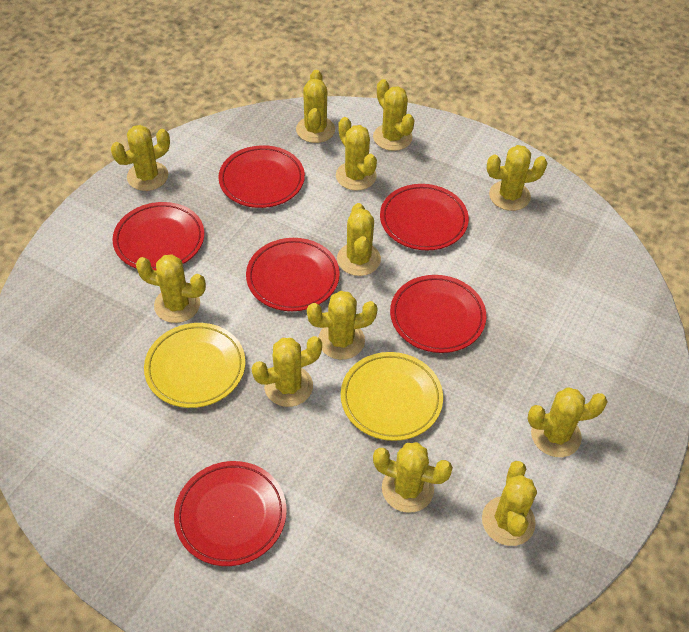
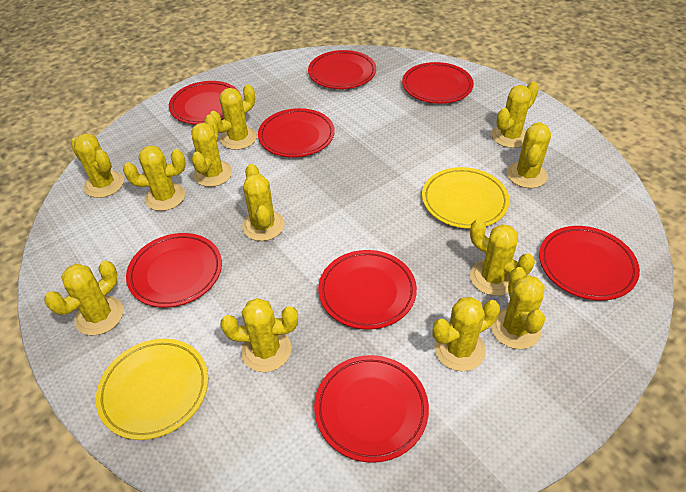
red plate: 6 -> 8

